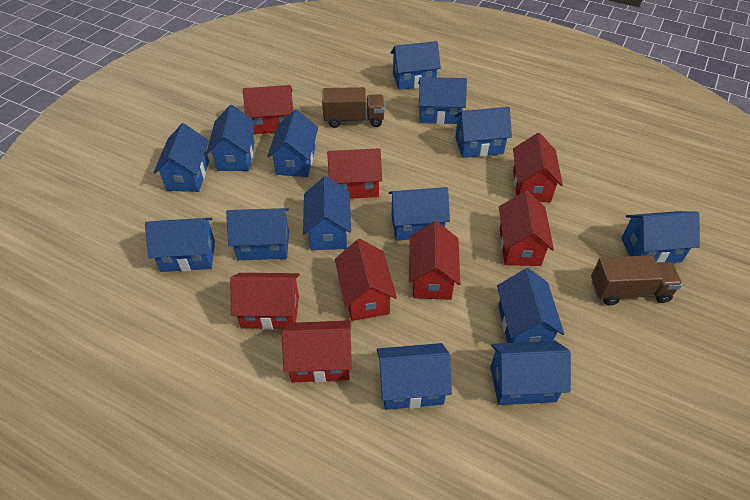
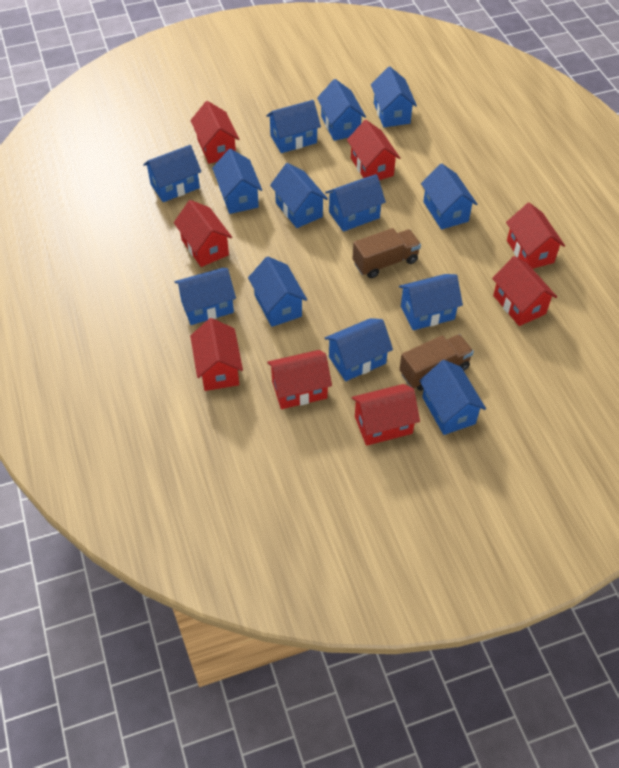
blue house: 14 -> 13

